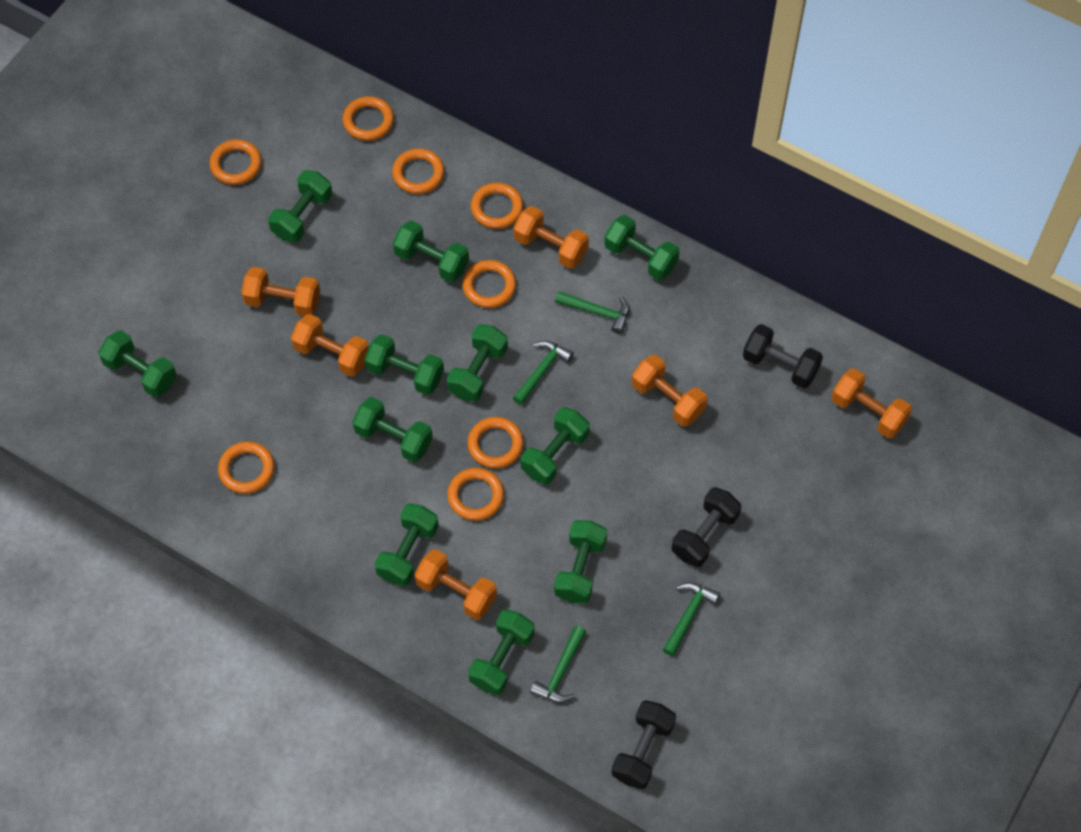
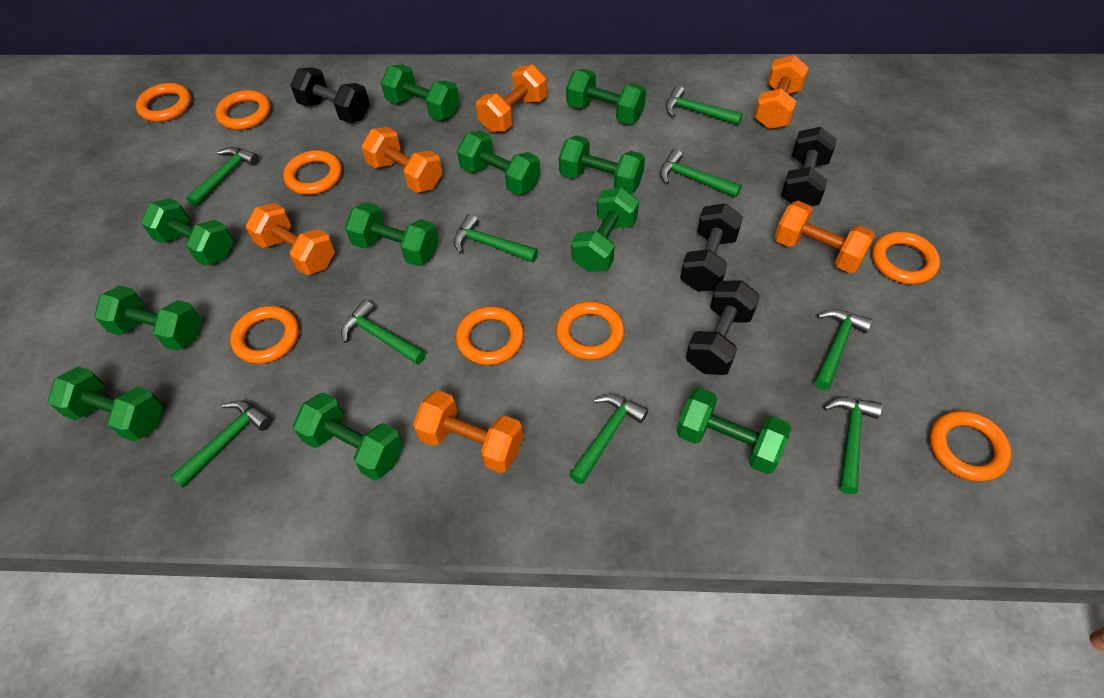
black dumbbell: 3 -> 4
green hammer: 4 -> 9

